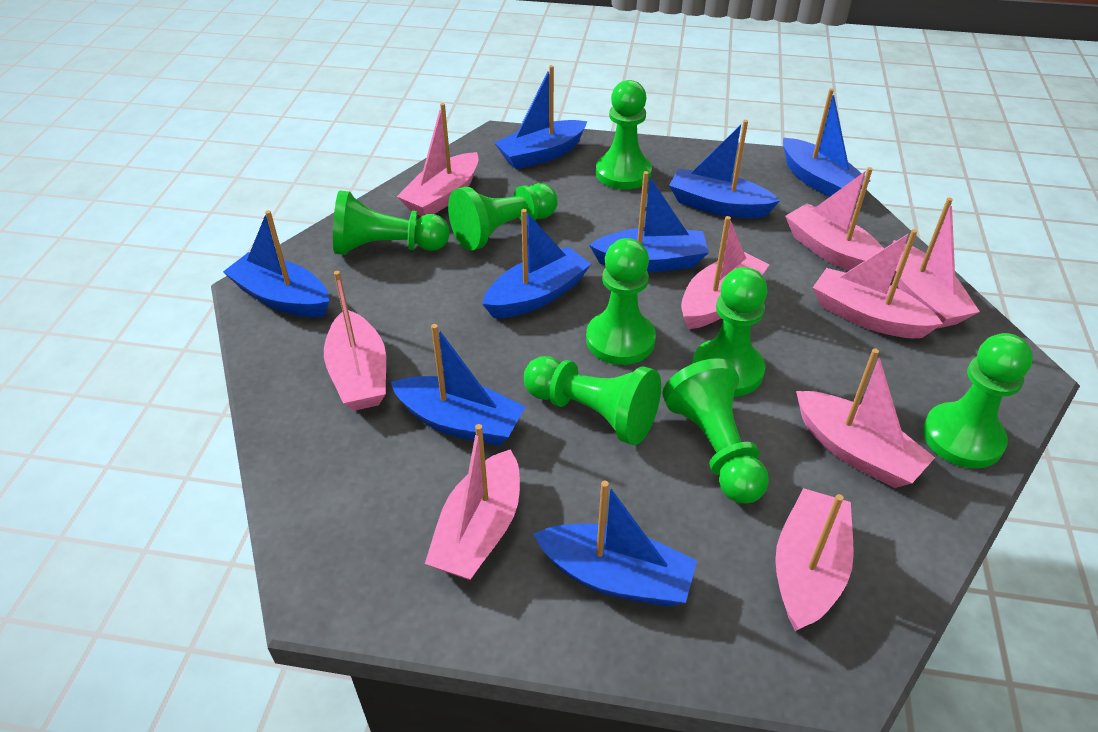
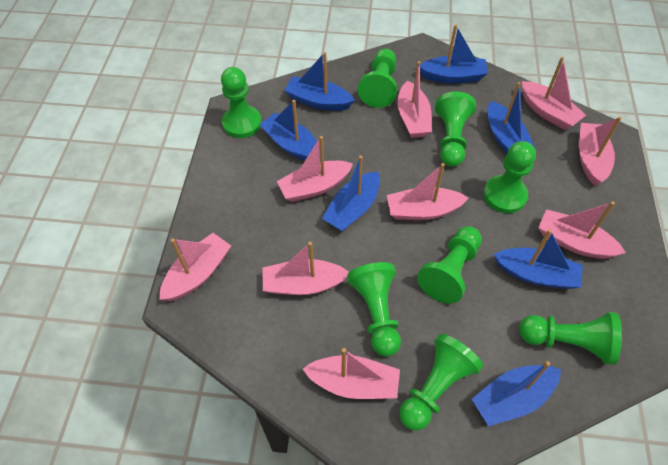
blue boat: 8 -> 7

